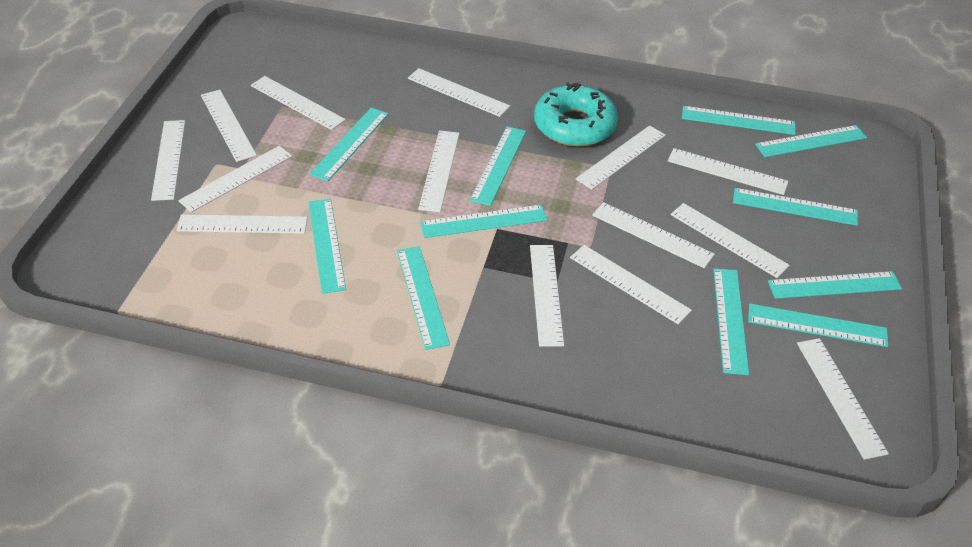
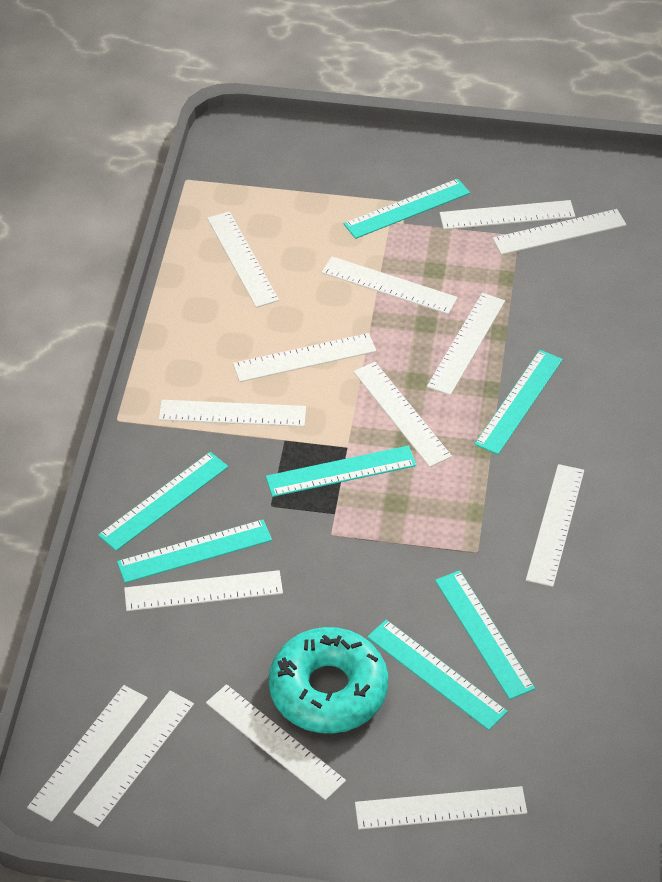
turquoise ruler: 11 -> 7

